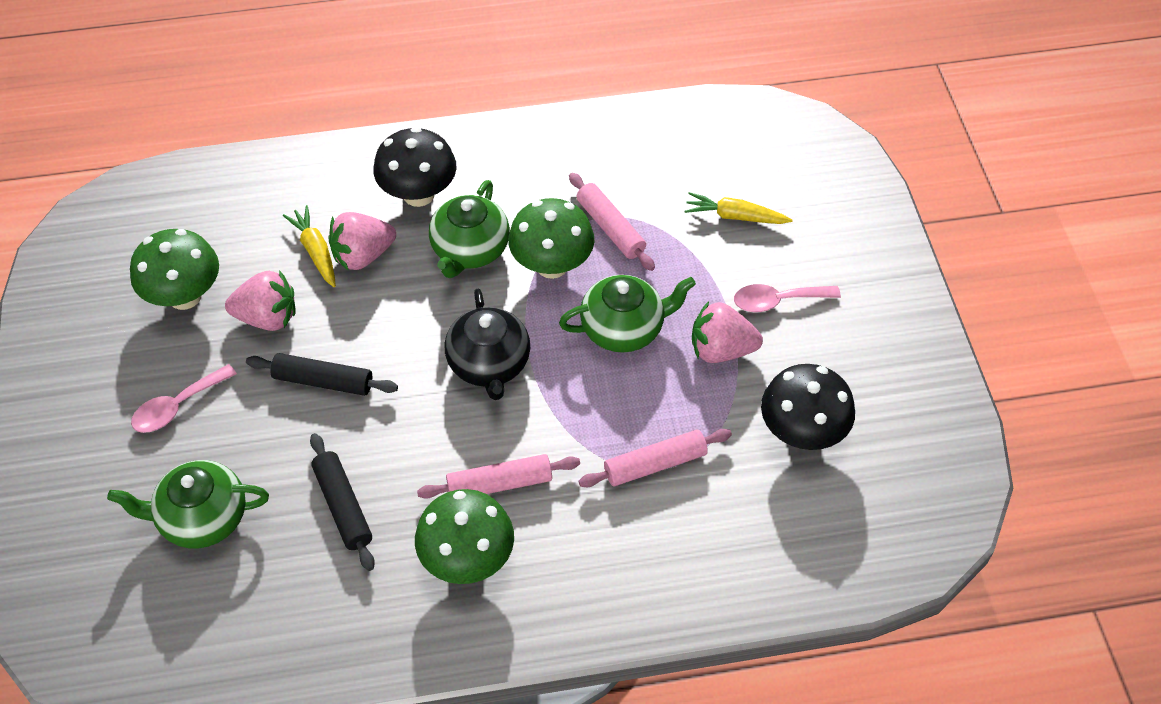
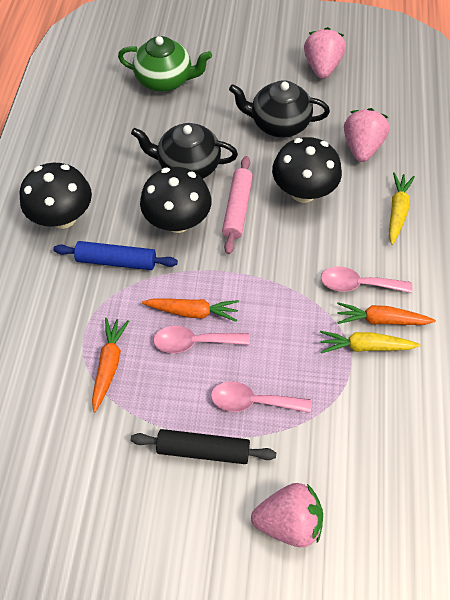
black mushroom: 2 -> 3
black rolling pin: 2 -> 1
black teapot: 1 -> 2
blue rolling pin: 0 -> 1
green mushroom: 3 -> 0
green teapot: 3 -> 1
orange carrot: 0 -> 3
pink rolling pin: 3 -> 1
pink spoon: 2 -> 3

